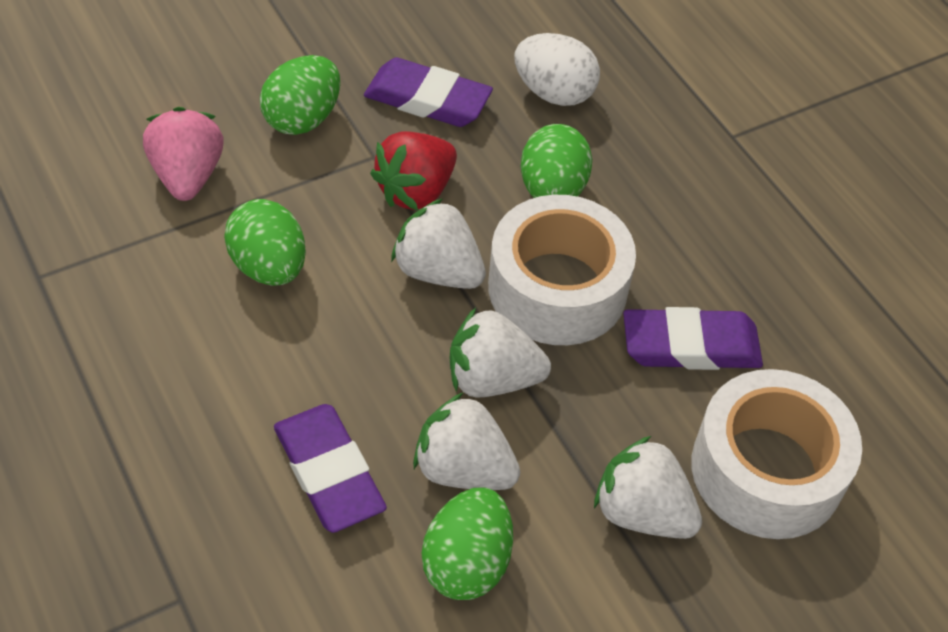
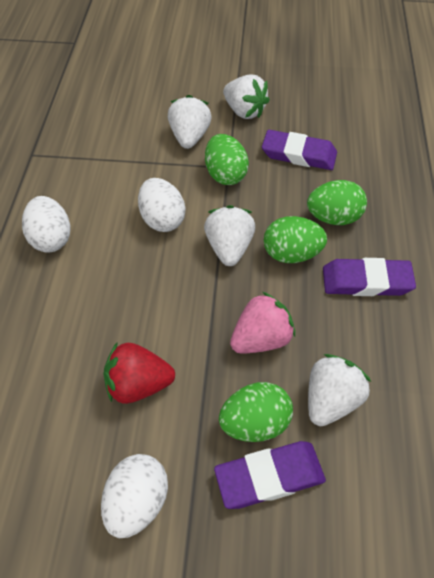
white egg: 1 -> 3
white tape: 2 -> 0

